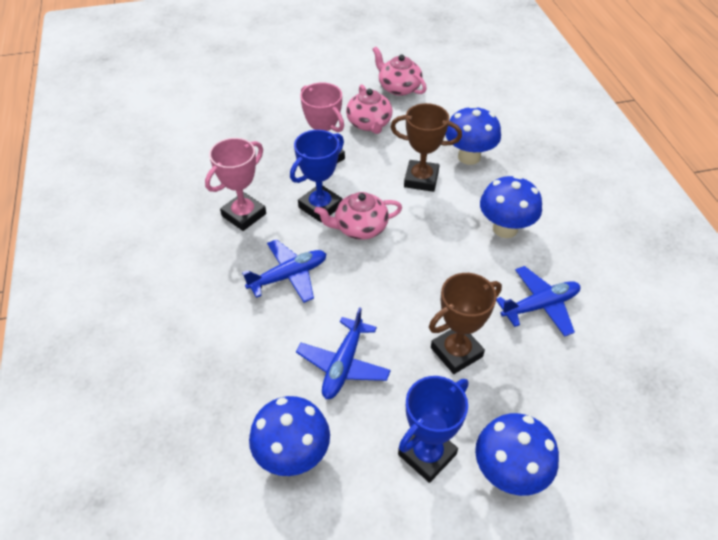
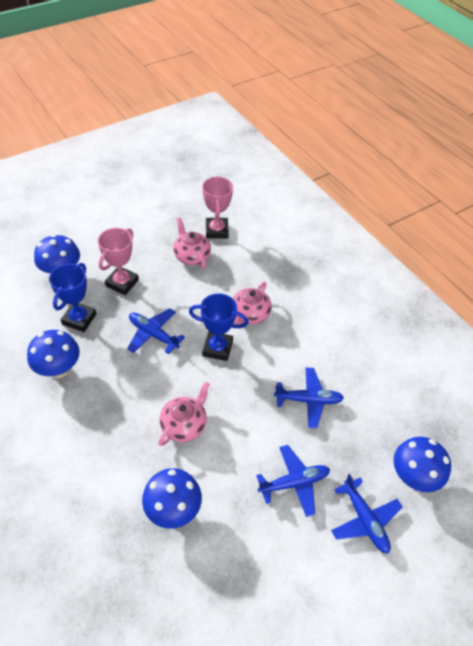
blue plane: 3 -> 4
brown trophy: 2 -> 0

